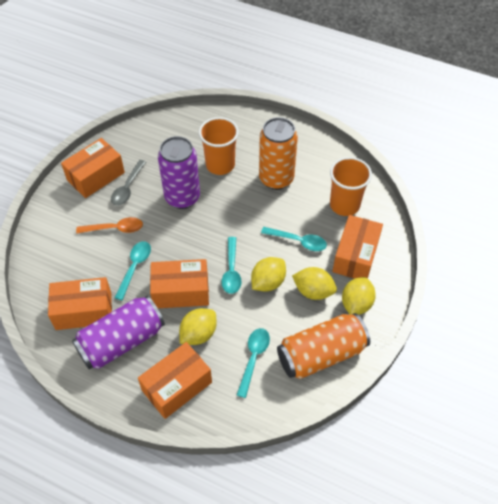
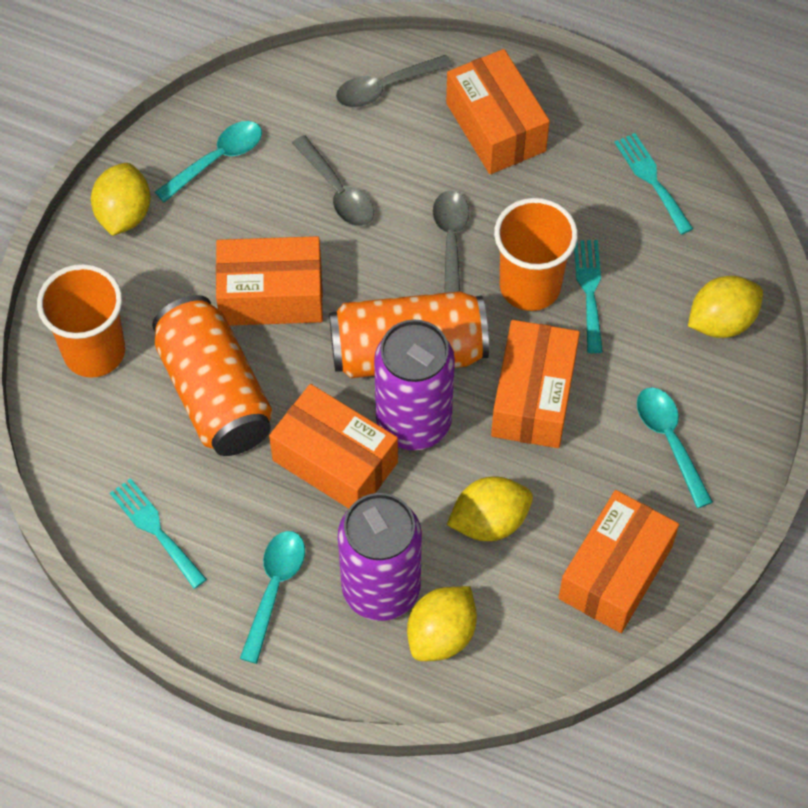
grey spoon: 1 -> 3
orange spoon: 1 -> 0
turquoise fork: 0 -> 3
turquoise spoon: 4 -> 3

